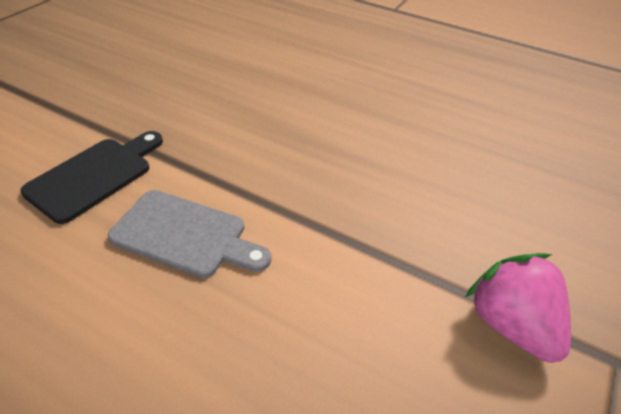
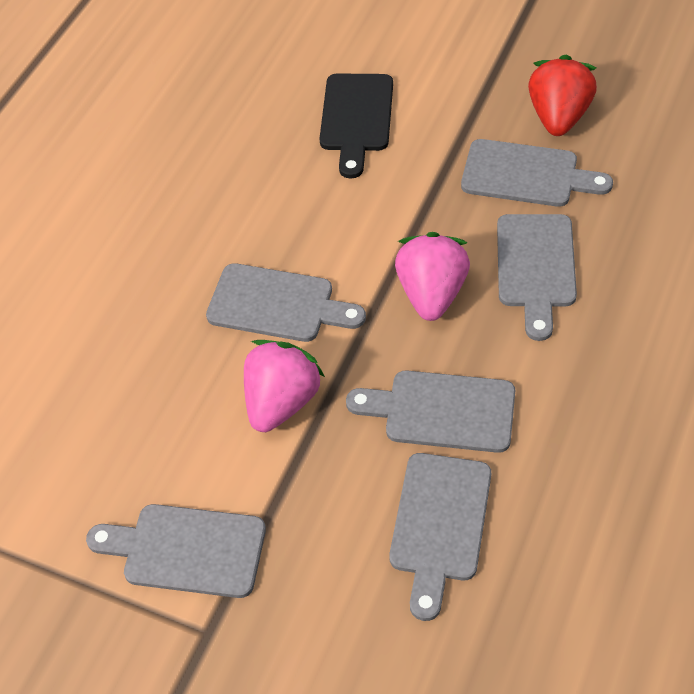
grey cutting board: 1 -> 6
pink strawberry: 1 -> 2
red strawberry: 0 -> 1

